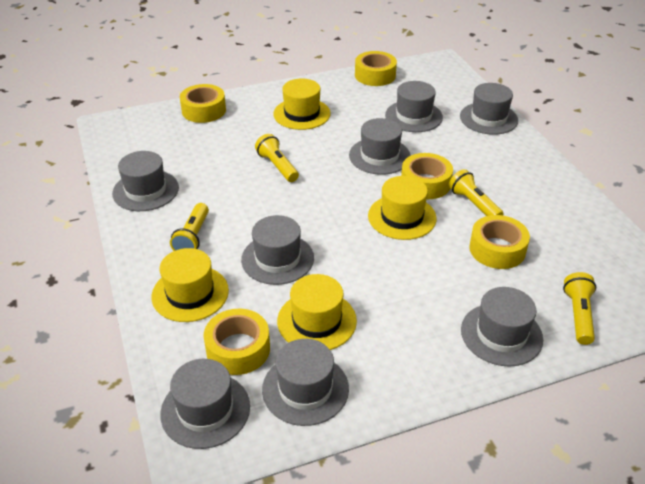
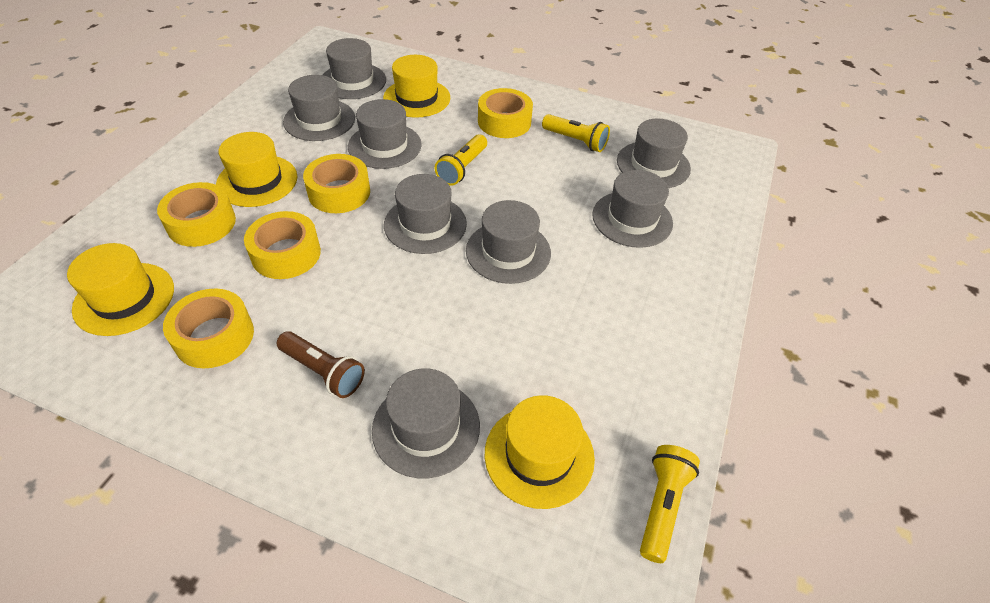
brown flashlight: 0 -> 1
yellow flashlight: 4 -> 3

